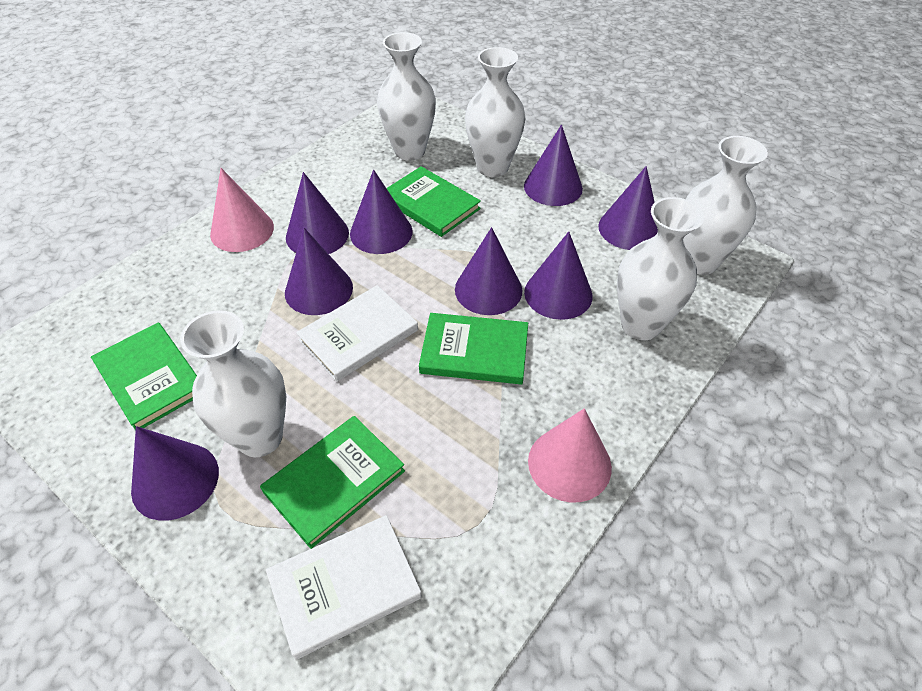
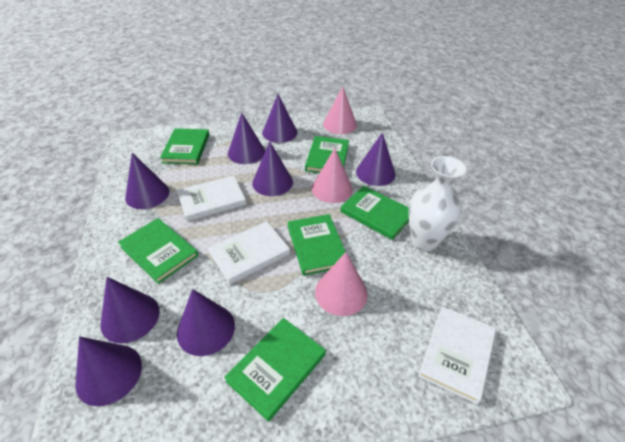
green book: 4 -> 6
pink cone: 2 -> 3
white book: 2 -> 3
white vase: 5 -> 1

